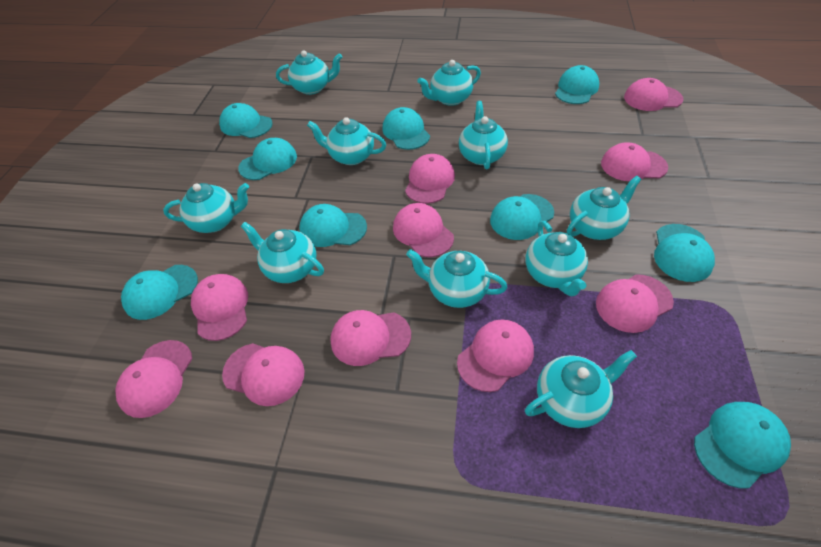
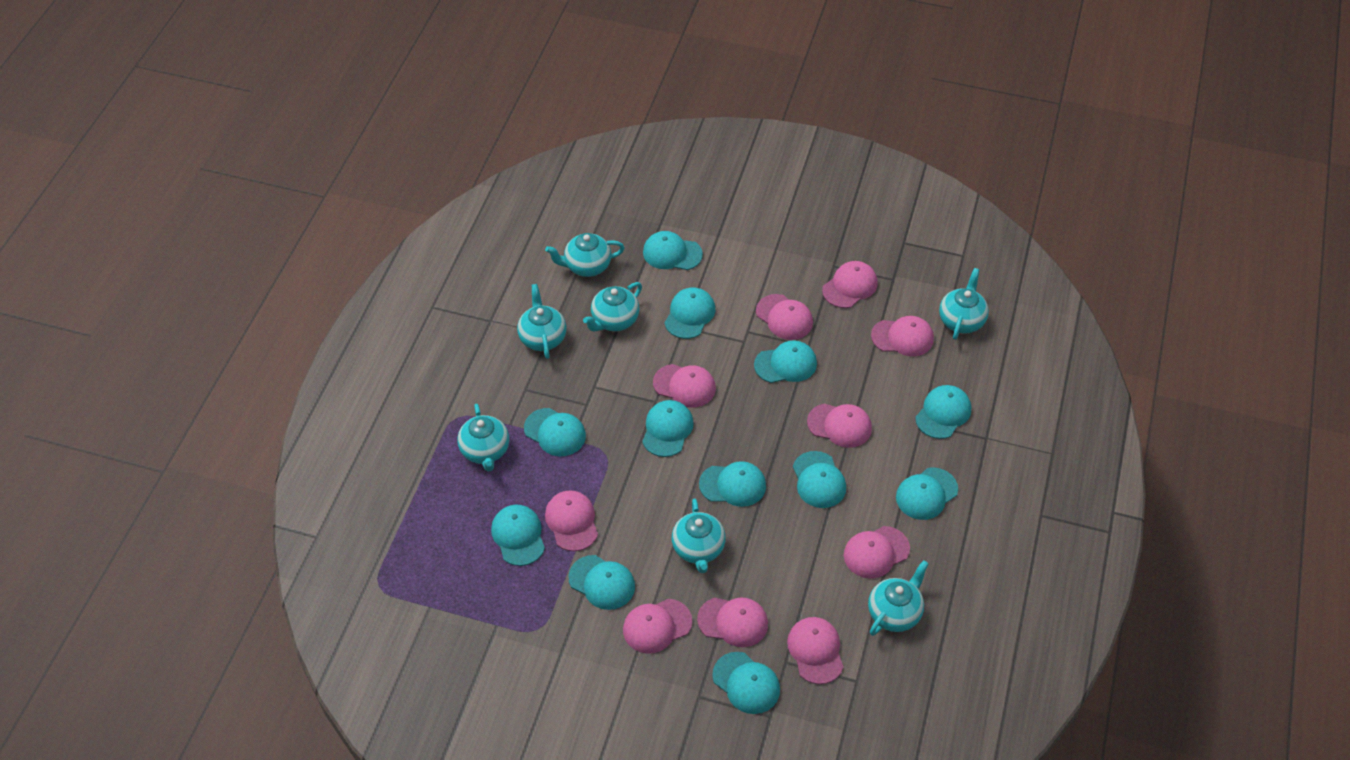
turquoise cap: 9 -> 12
turquoise teapot: 10 -> 7

